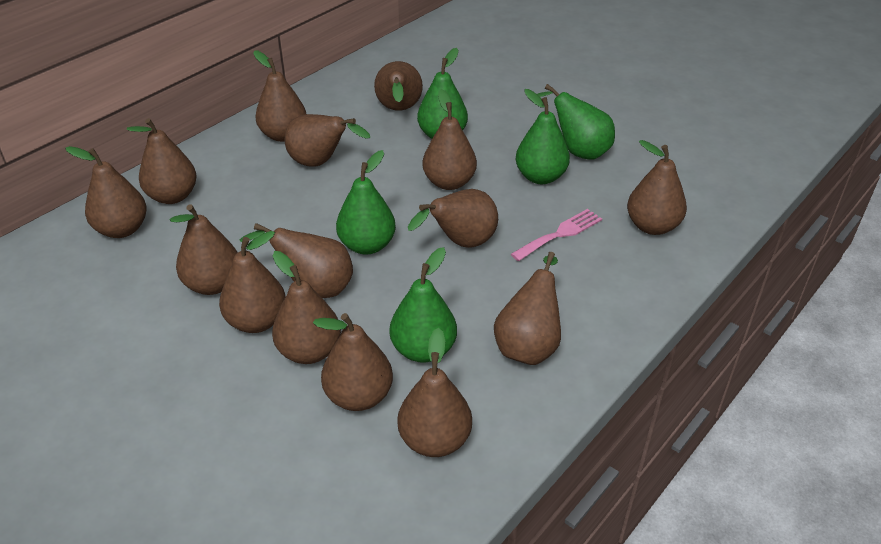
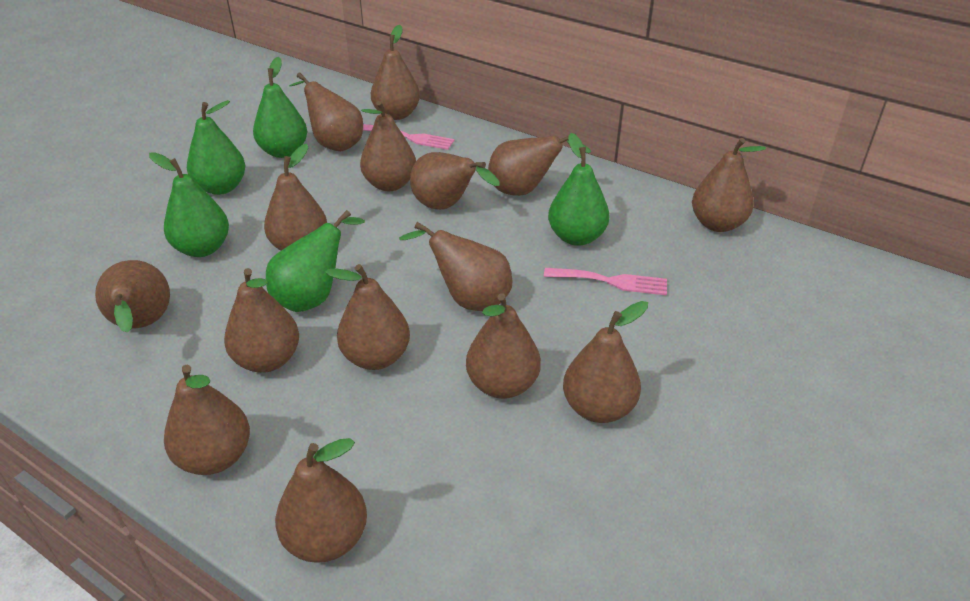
pink fork: 1 -> 2

